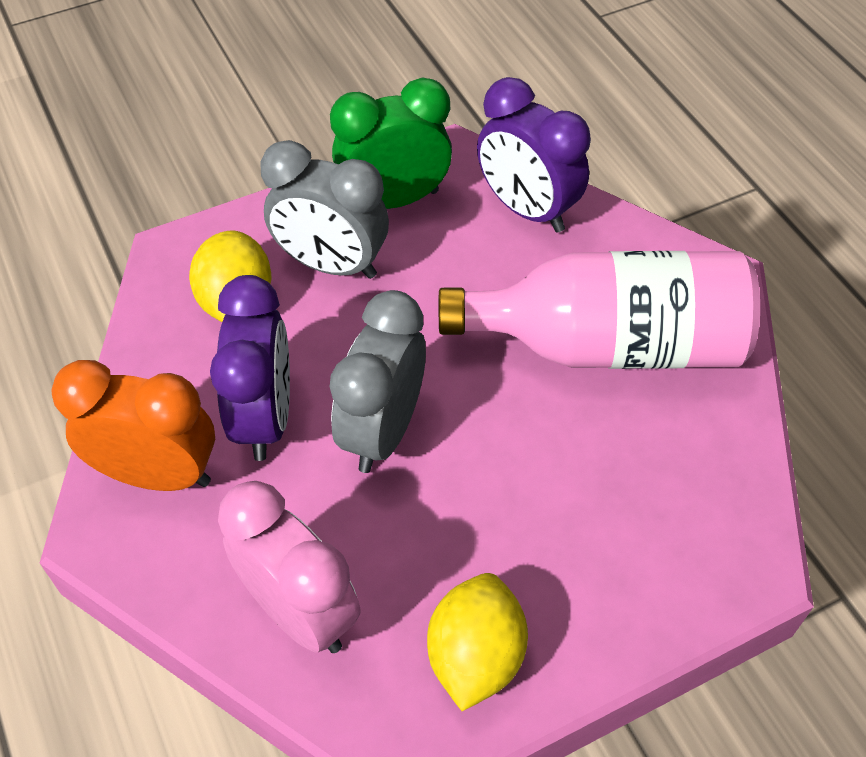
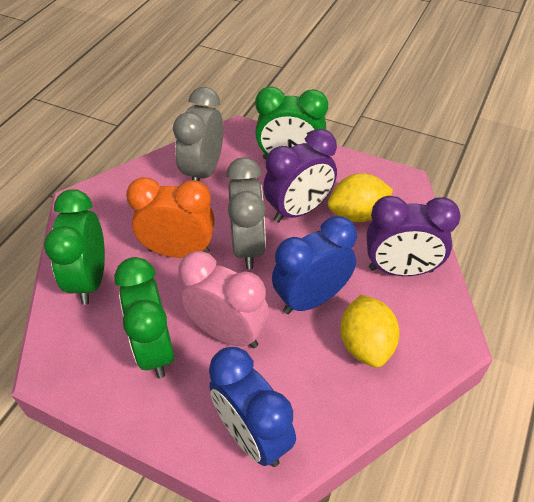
blue clock: 0 -> 2
green clock: 1 -> 3
pink bottle: 1 -> 0

